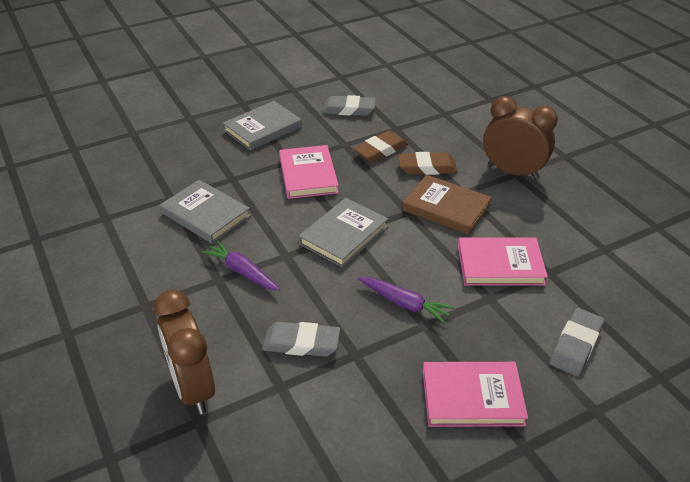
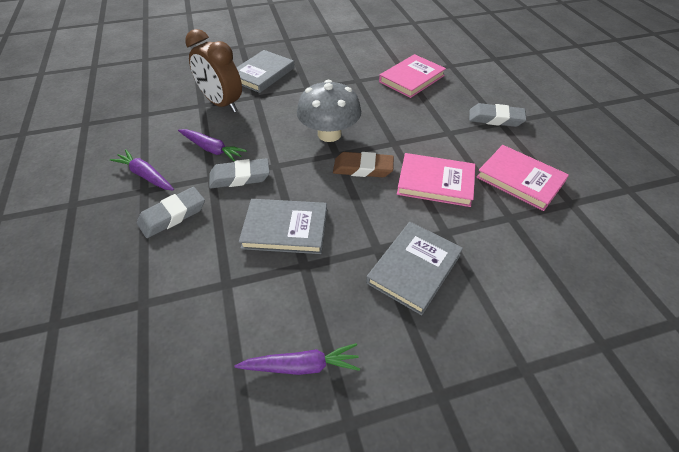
brown book: 1 -> 0
brown clock: 2 -> 1
brown eraser: 2 -> 1
grey mushroom: 0 -> 1
purple carrot: 2 -> 3

